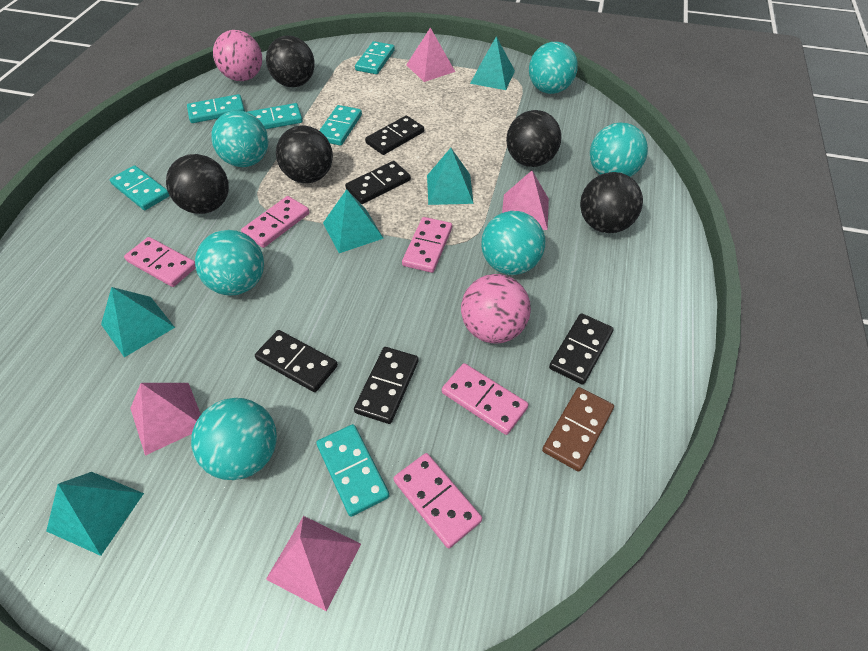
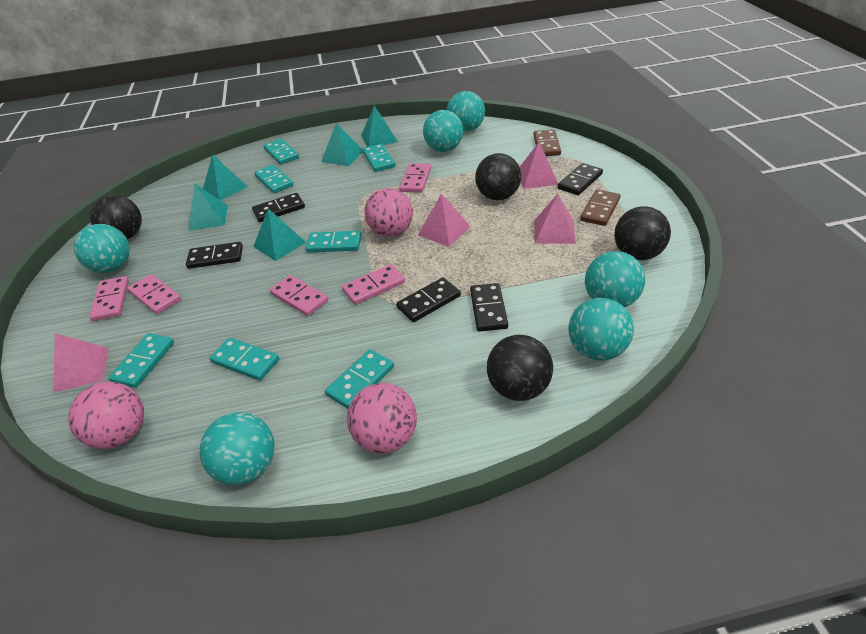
black ball: 5 -> 4
brown domino: 1 -> 2
pink ball: 2 -> 3
turquoise domino: 6 -> 7

